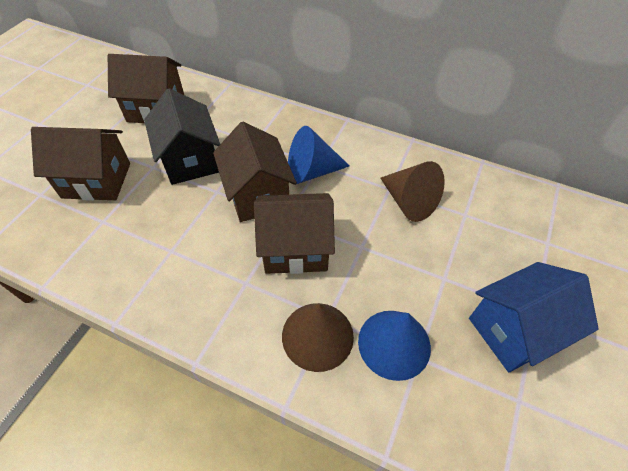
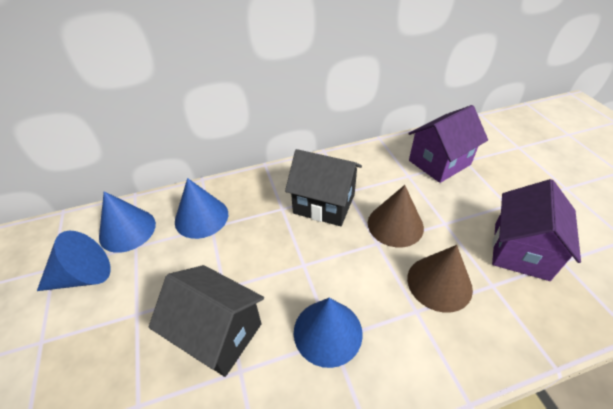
black house: 1 -> 2
blue cone: 2 -> 4
blue house: 1 -> 0
brown house: 4 -> 0
purple house: 0 -> 2

